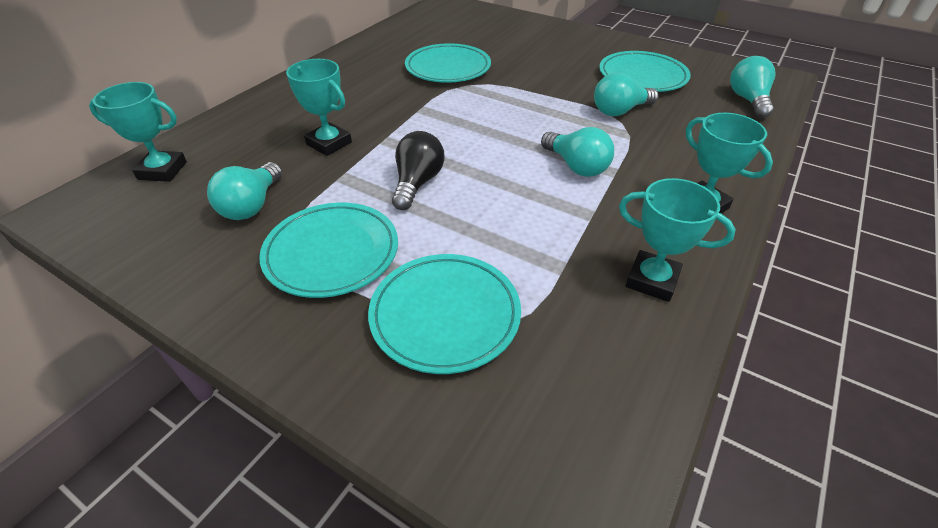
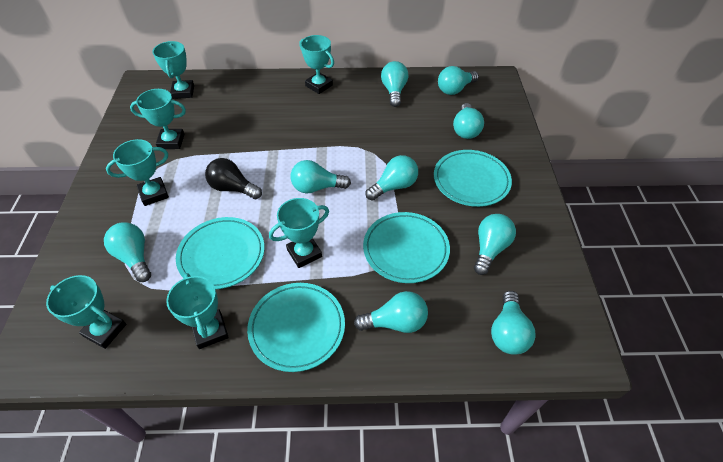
turquoise light bulb: 4 -> 9
turquoise trophy: 4 -> 7

